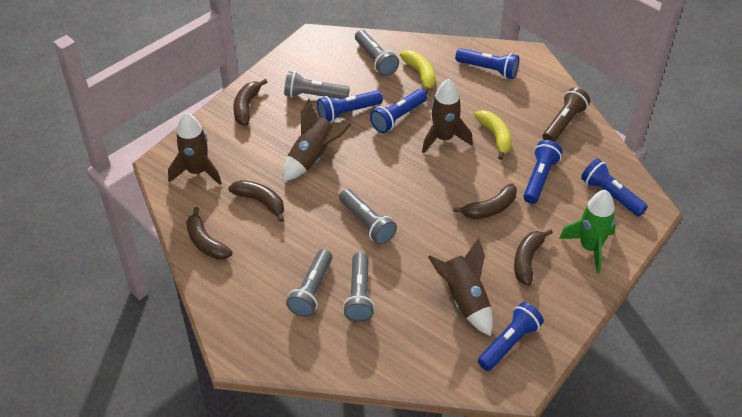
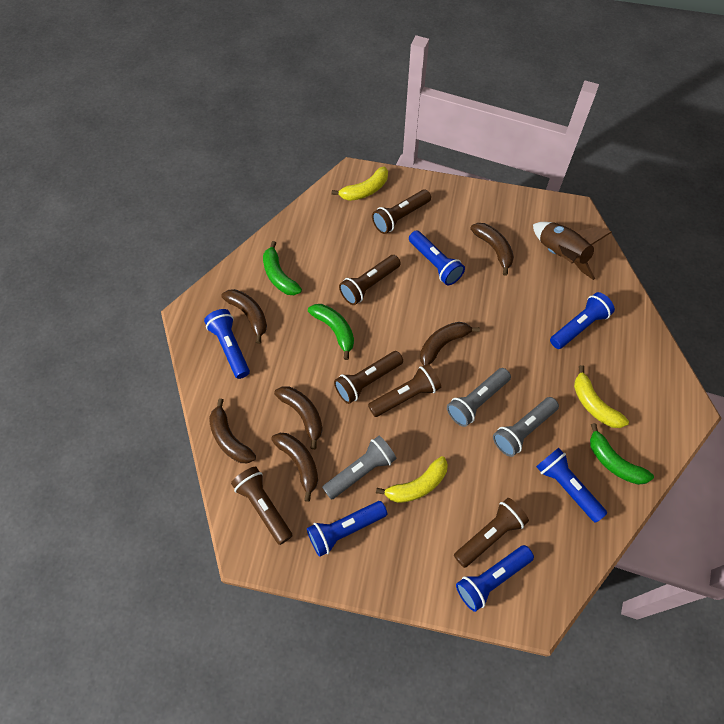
brown banana: 5 -> 6
brown flashlight: 1 -> 6
brown rocket: 4 -> 1
green banana: 0 -> 3
green rocket: 1 -> 0
grey flashlight: 5 -> 3
yellow banana: 2 -> 3

